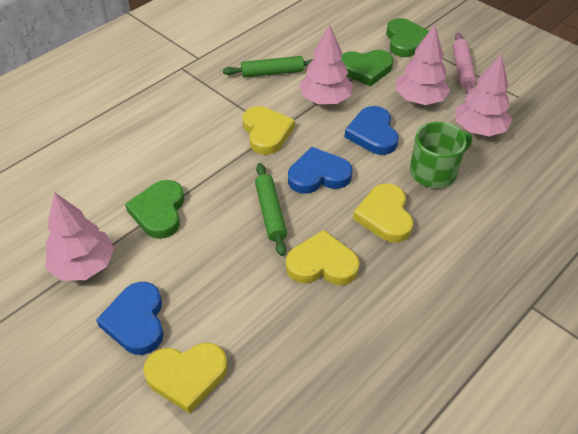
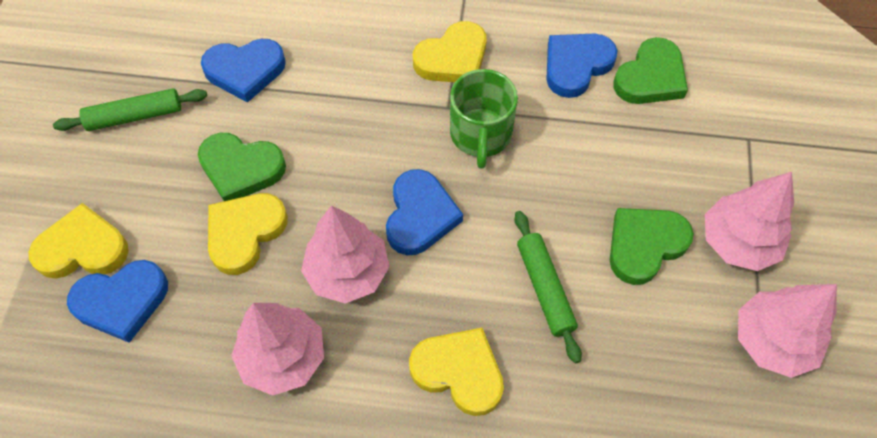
blue heart: 3 -> 4
pink rolling pin: 1 -> 0

